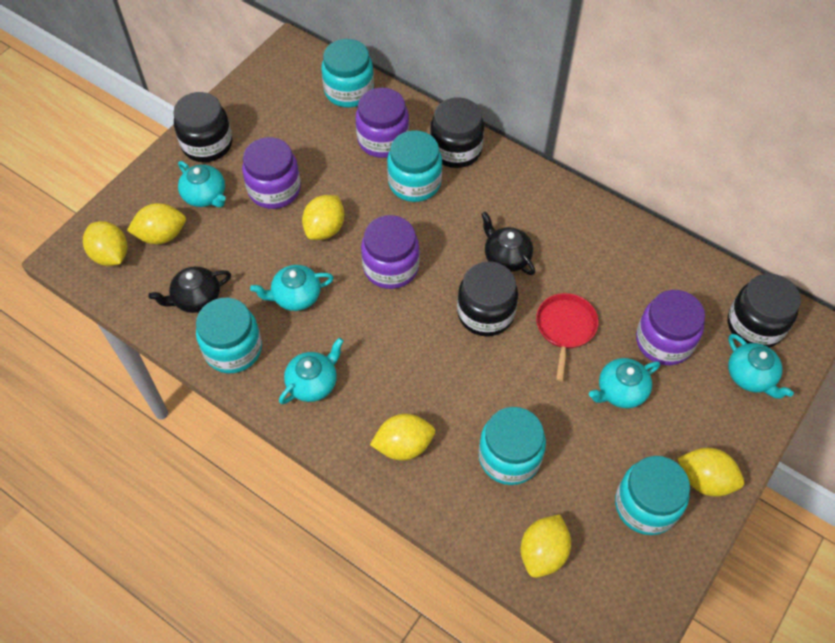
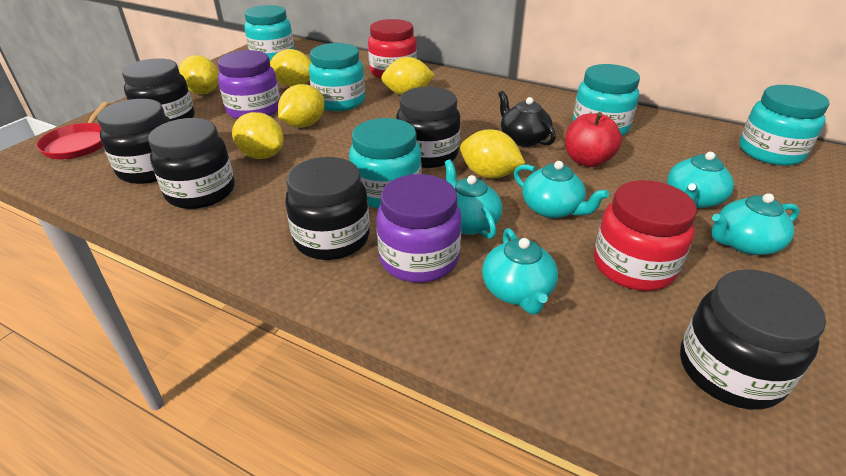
black jar: 4 -> 6
black teapot: 2 -> 1
purple jar: 4 -> 2
red apple: 0 -> 1
red jar: 0 -> 2

